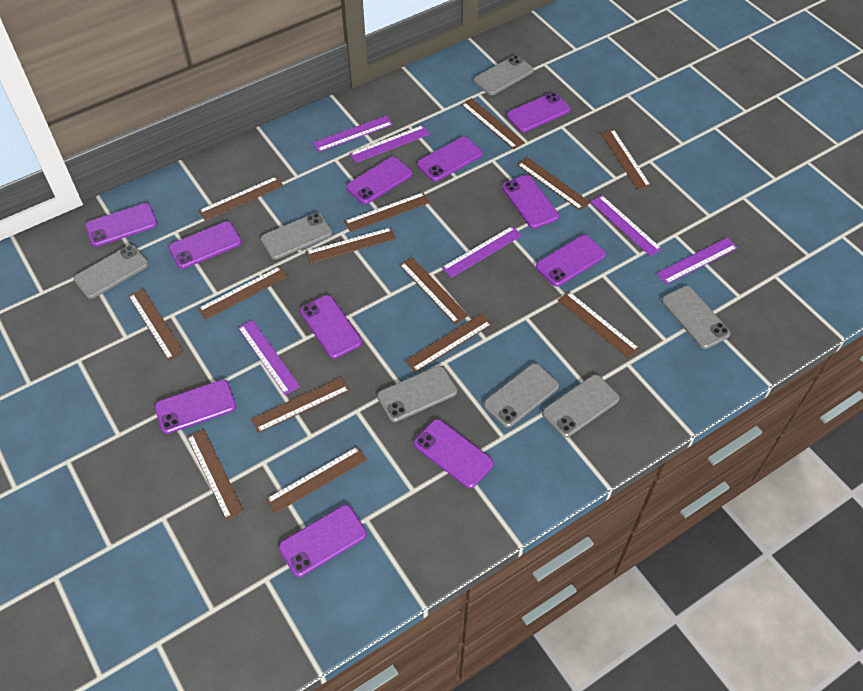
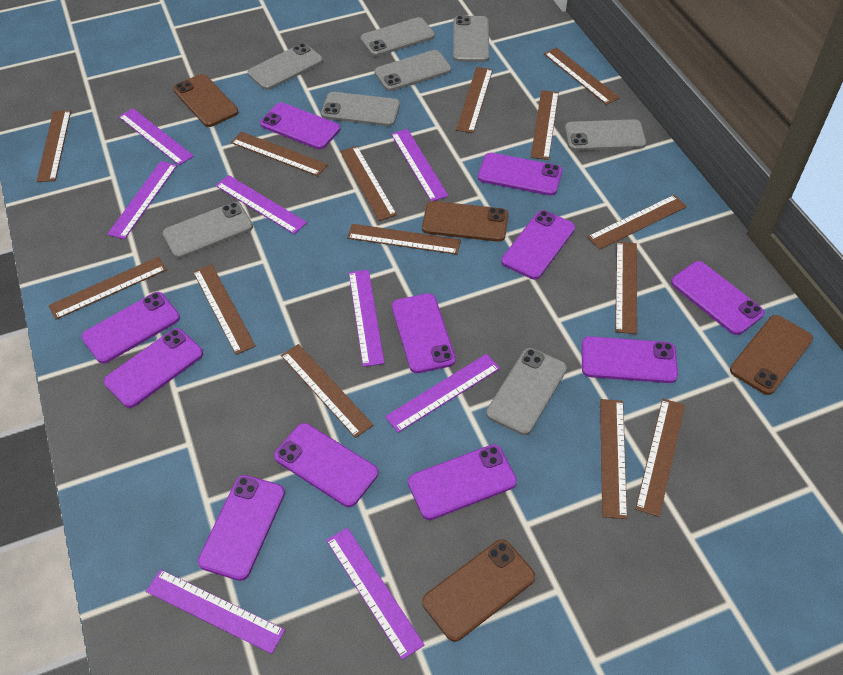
brown phone: 0 -> 4
grey phone: 7 -> 8
purple ruler: 6 -> 8

